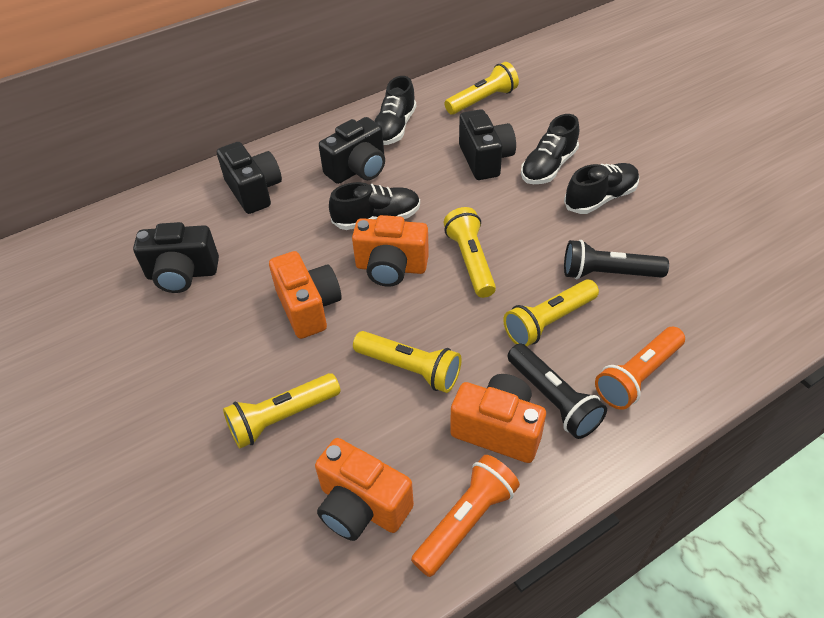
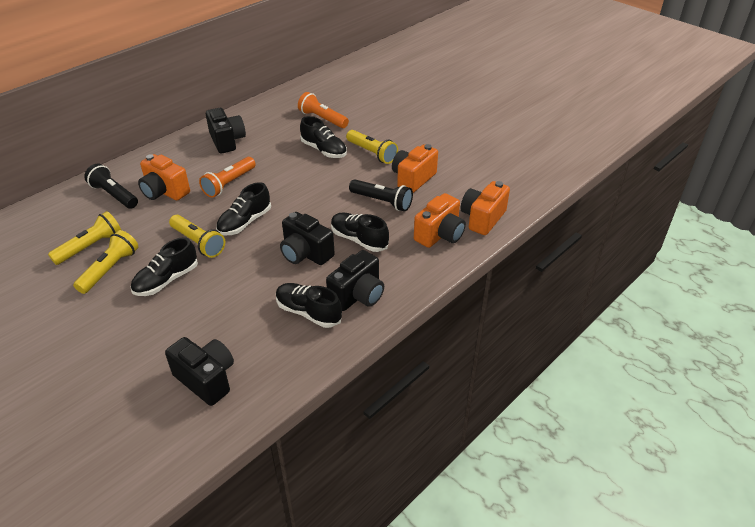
black shoe: 4 -> 5
yellow flashlight: 5 -> 4

